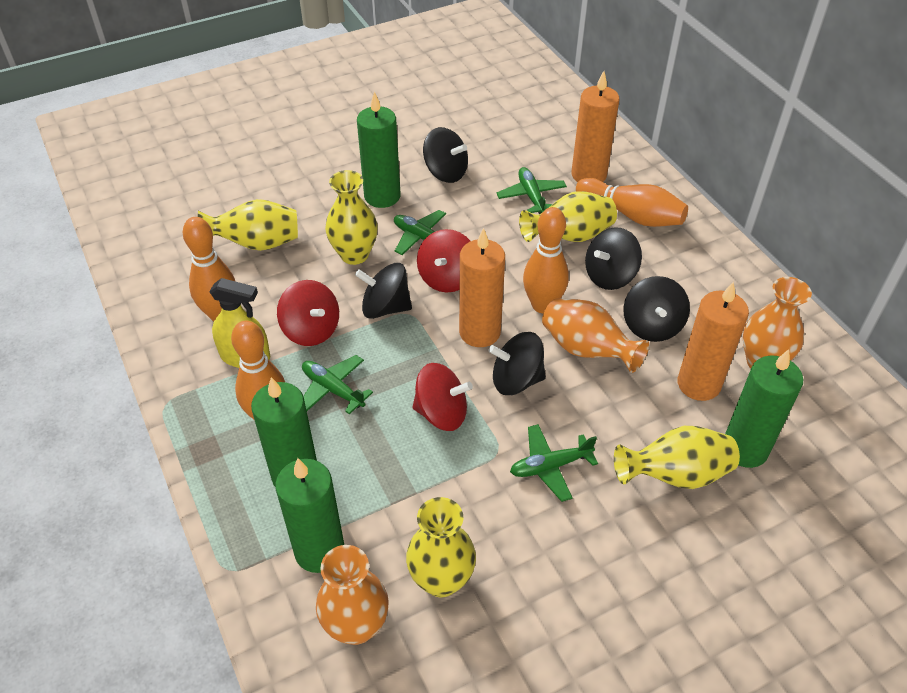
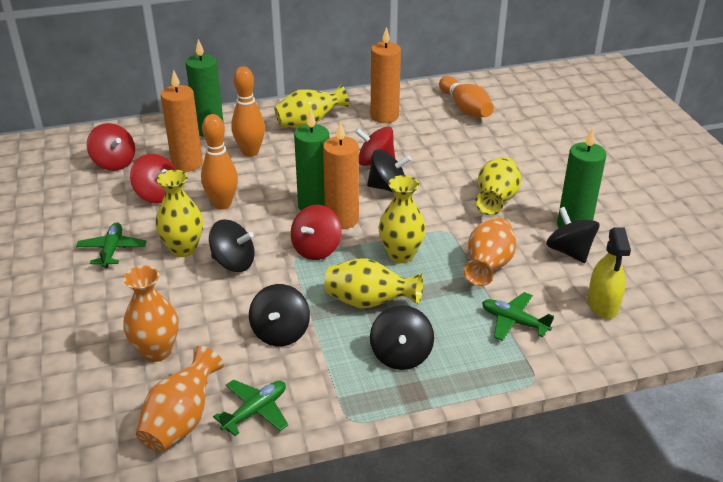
green candle: 4 -> 3
green plane: 4 -> 3
orange bowling pin: 4 -> 3
red spinning top: 3 -> 4

